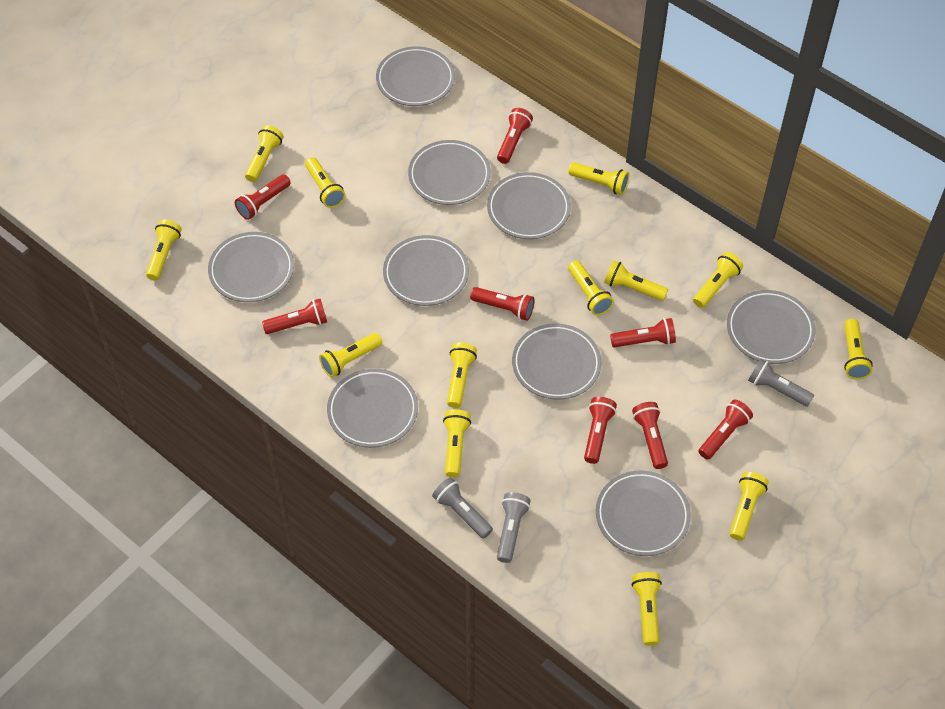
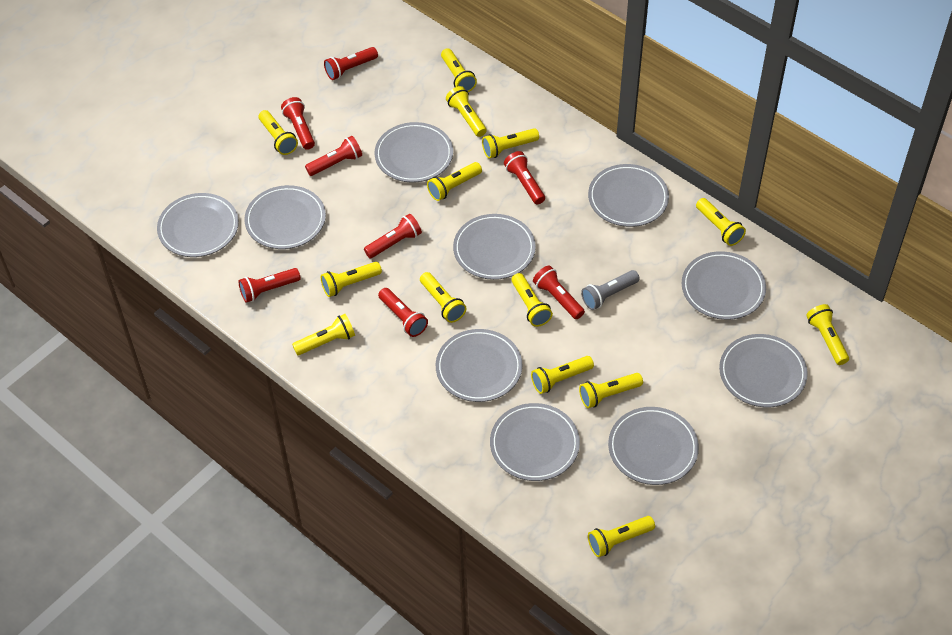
grey flashlight: 3 -> 1
grey plate: 9 -> 10
yellow flashlight: 13 -> 14

